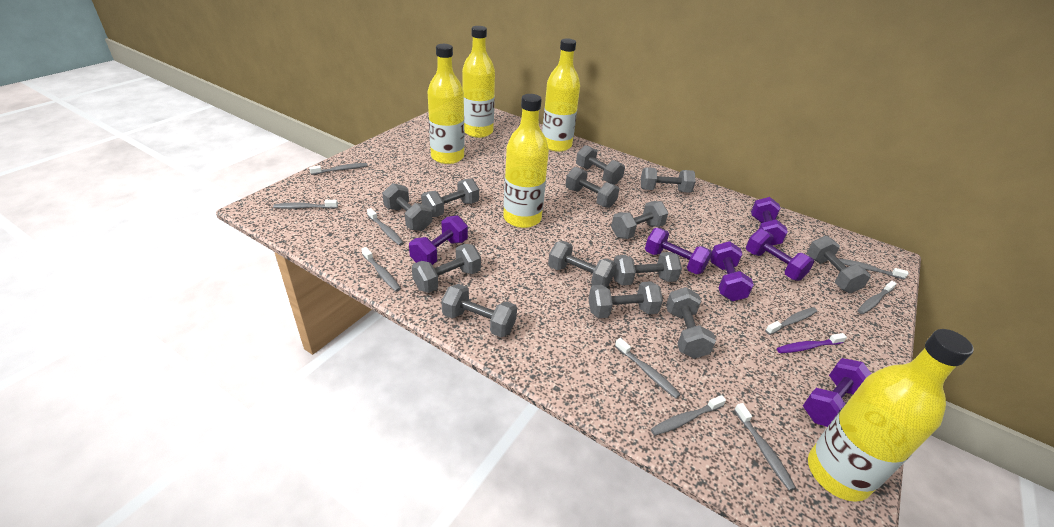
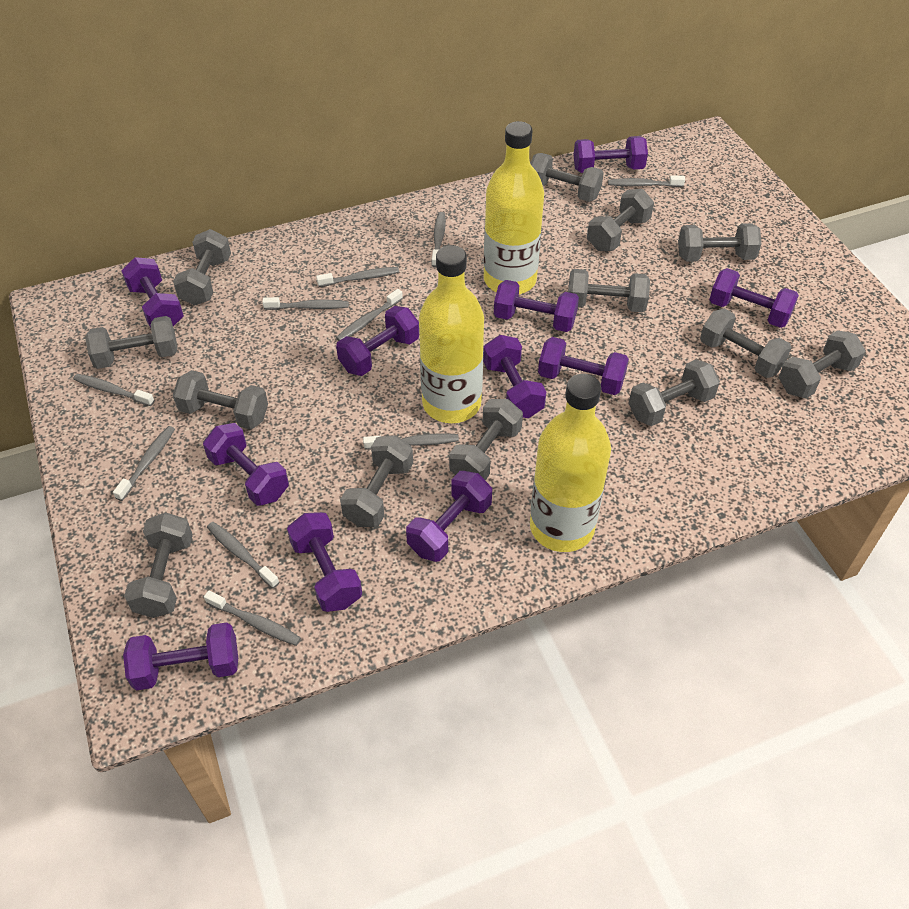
purple dumbbell: 6 -> 11
purple toothbrush: 1 -> 0
yellow bottle: 5 -> 3

